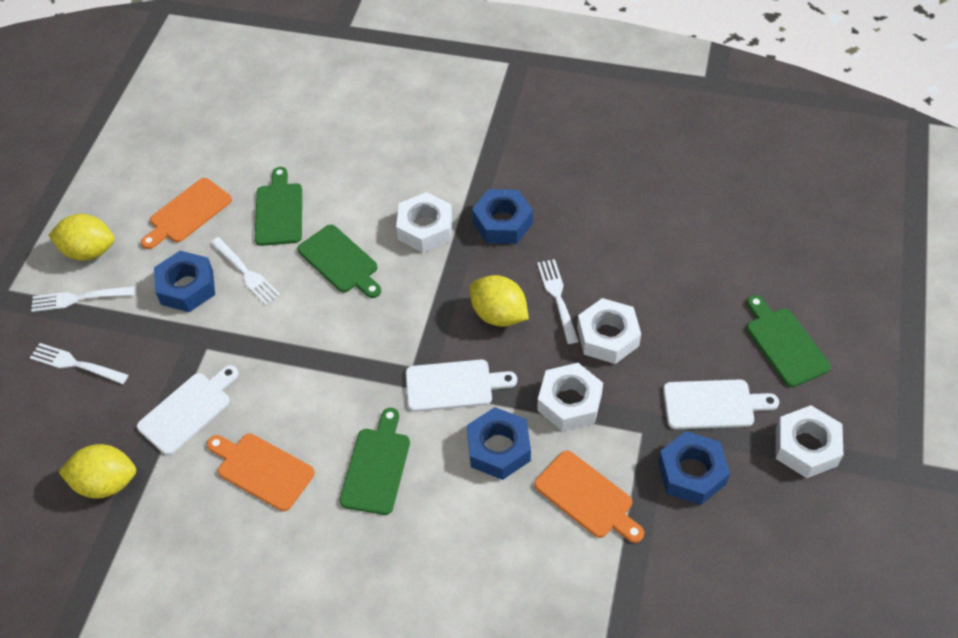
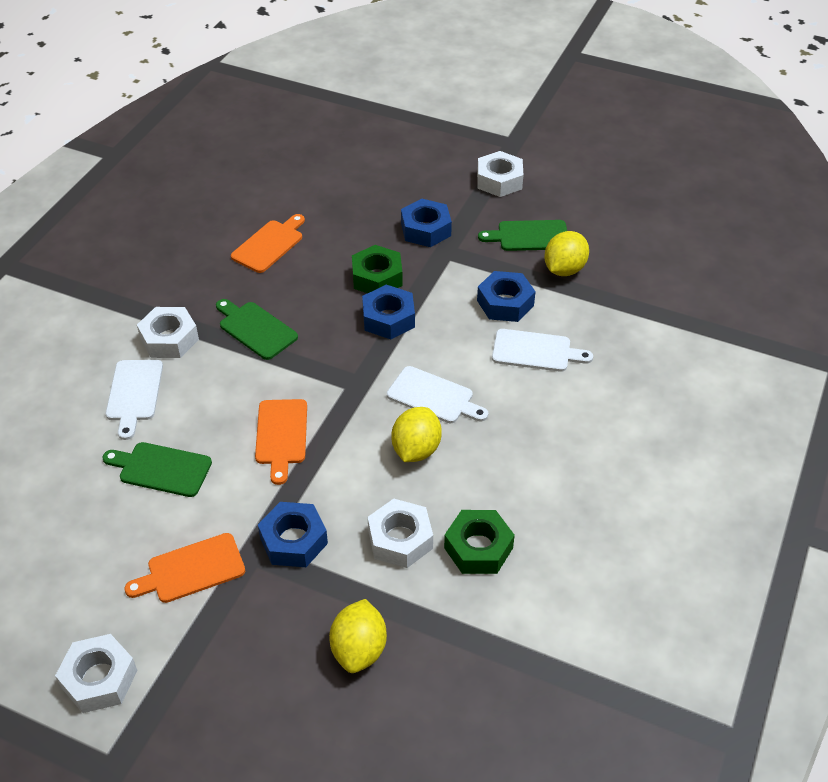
green cutting board: 4 -> 3
green nut: 0 -> 2
white fork: 4 -> 0

